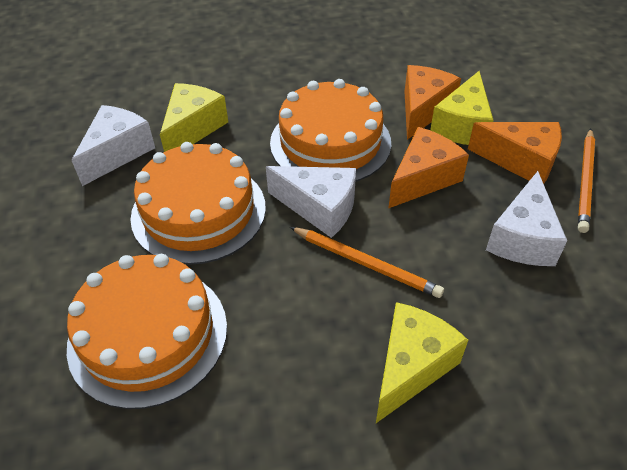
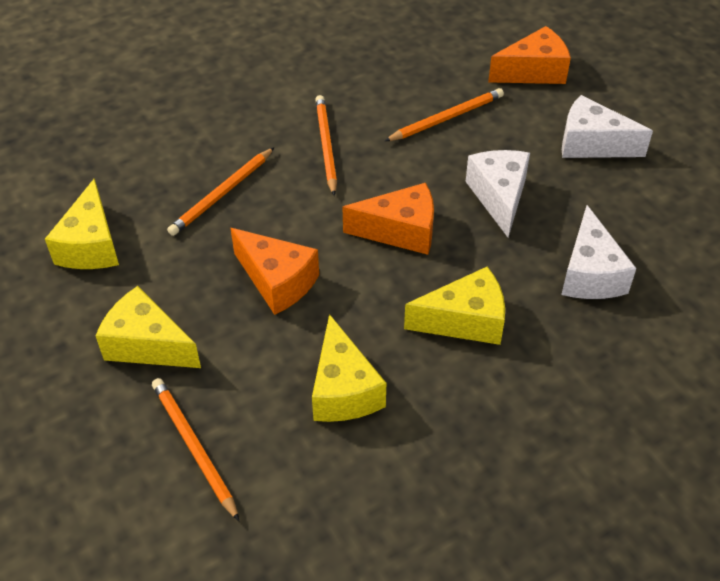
orange cake: 3 -> 0
orange pencil: 2 -> 4
yellow cheese: 3 -> 4

